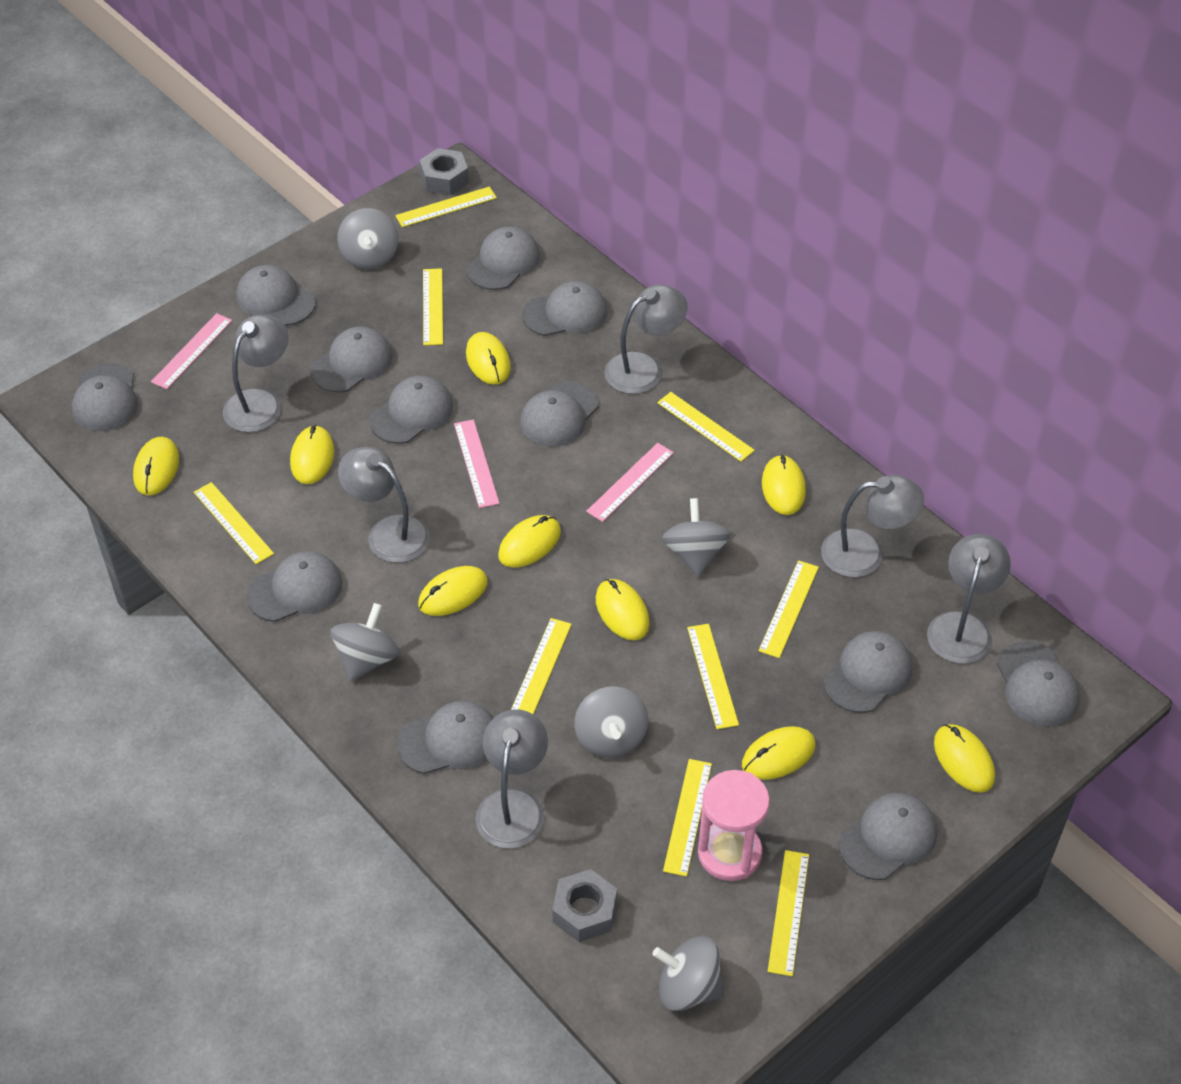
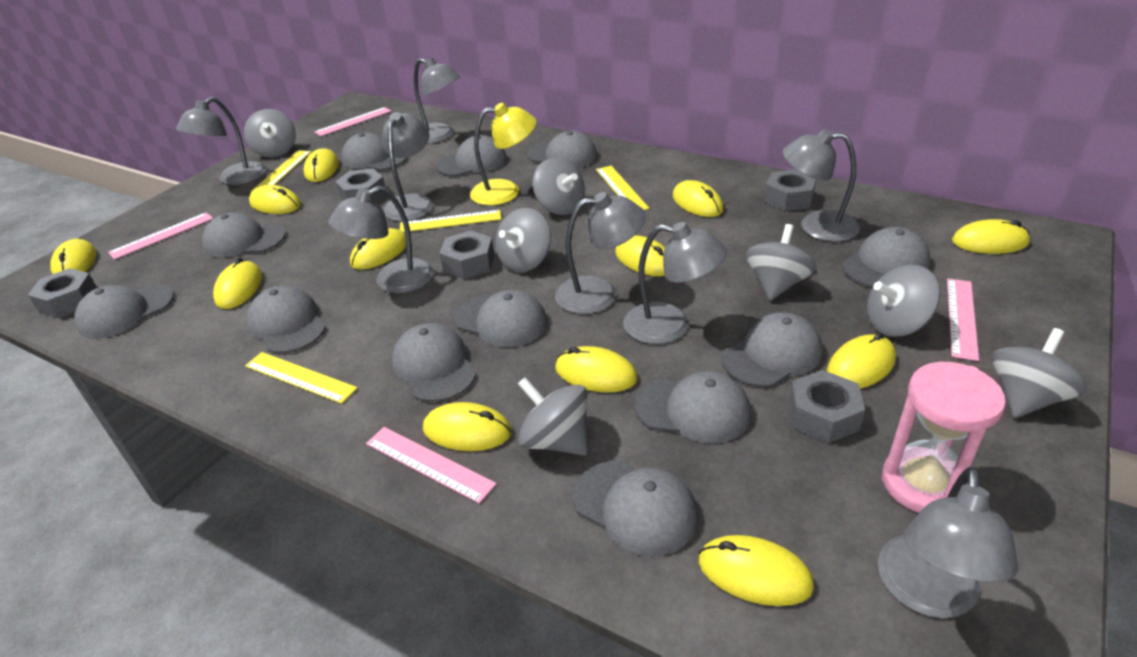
grey lamp: 6 -> 8
grey nut: 2 -> 5
grey spinning top: 5 -> 7
pink ruler: 3 -> 4
yellow lamp: 0 -> 1
yellow mouse: 9 -> 12
yellow ruler: 9 -> 4

